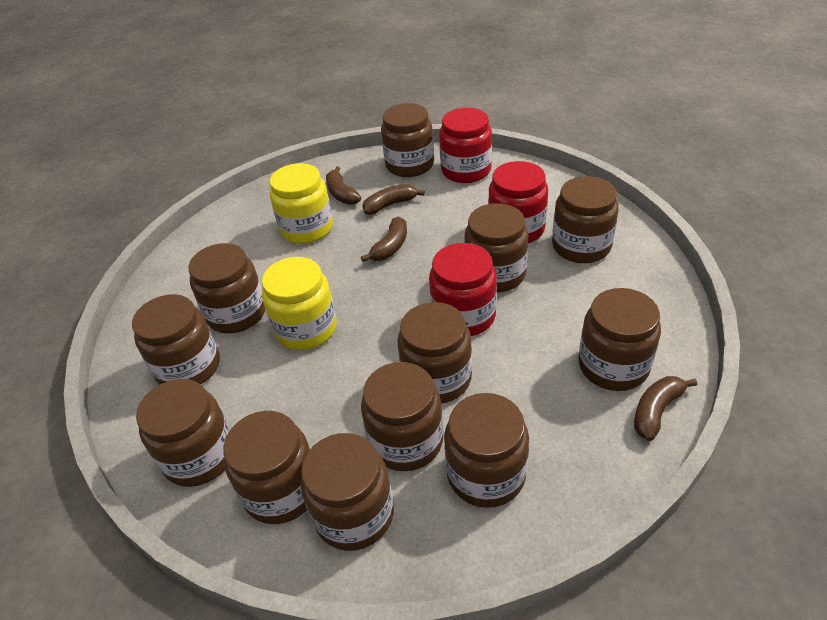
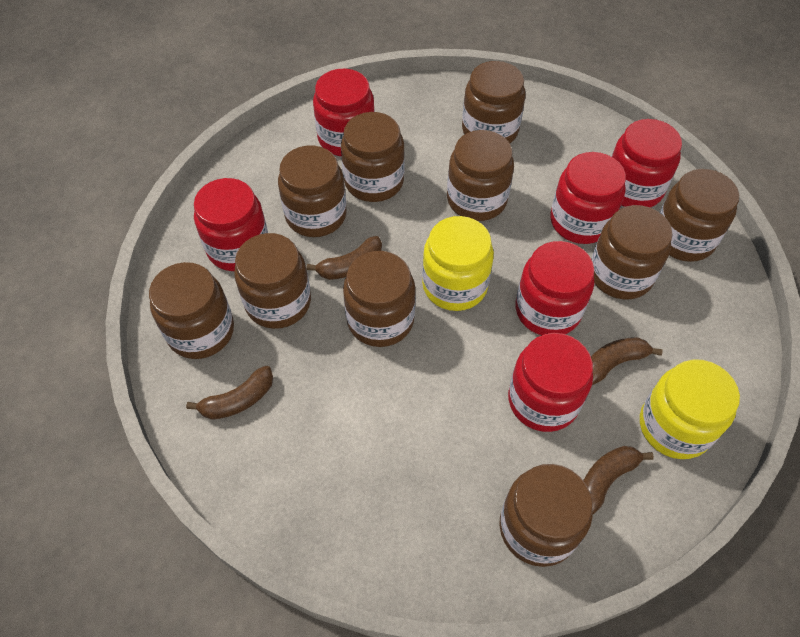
brown jar: 12 -> 10
red jar: 3 -> 6

